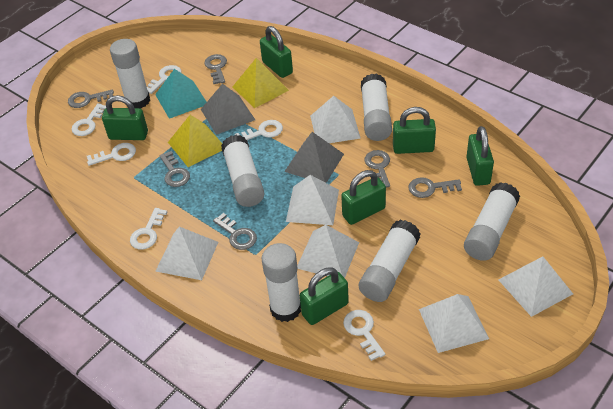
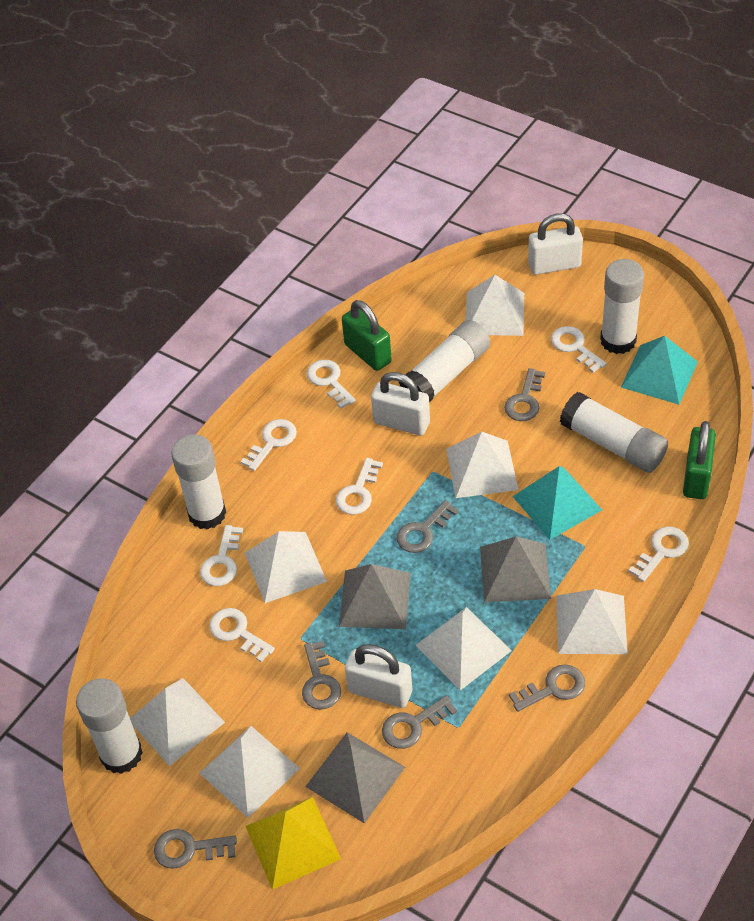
green padlock: 6 -> 2
grey pyramid: 2 -> 3
turquoise pyramid: 1 -> 2
white glue stick: 6 -> 5
white key: 6 -> 7
white padlock: 0 -> 3
white pyramid: 6 -> 7
yellow pyramid: 2 -> 1

